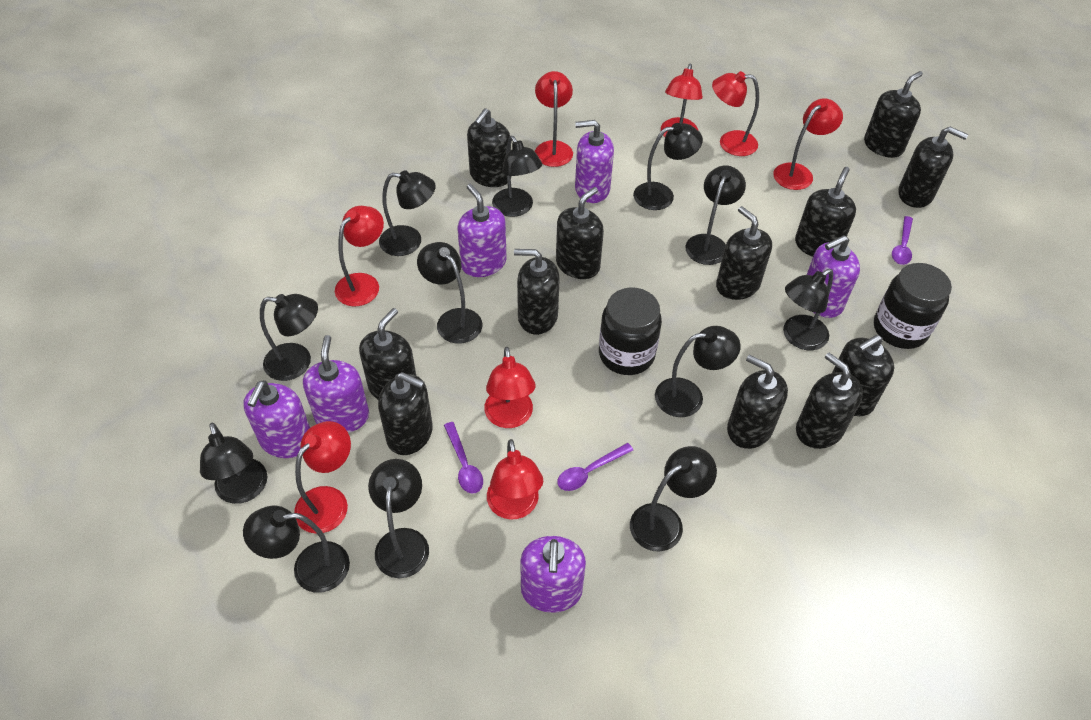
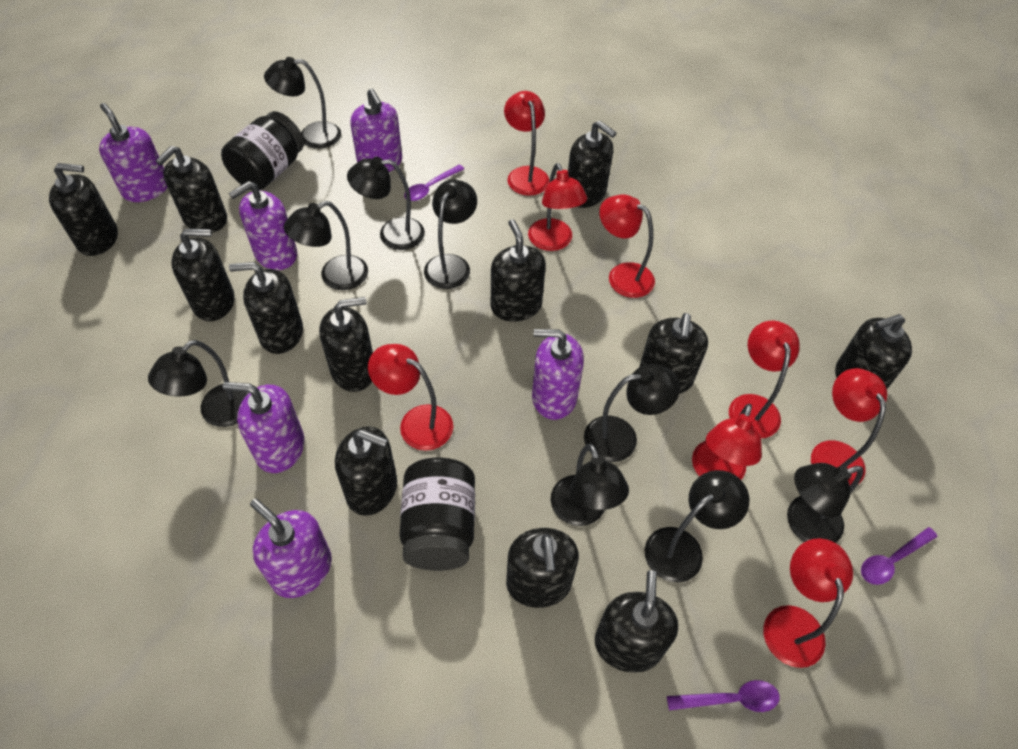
black lamp: 12 -> 9

